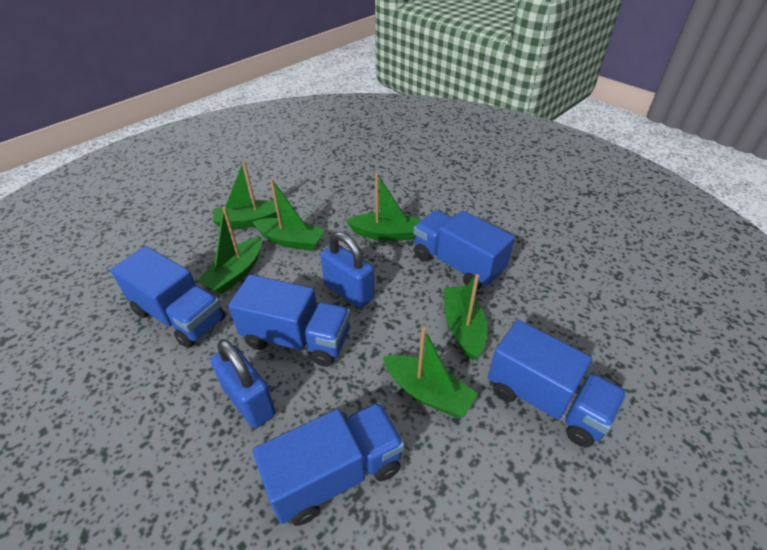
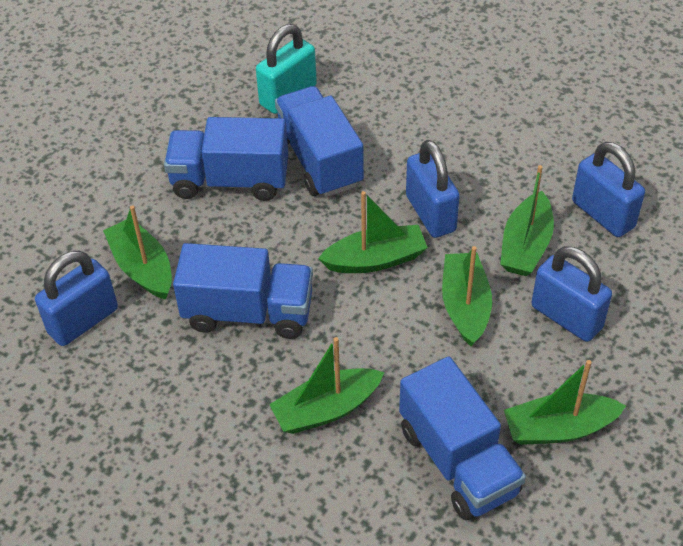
blue padlock: 2 -> 4
blue truck: 5 -> 4
turquoise padlock: 0 -> 1

